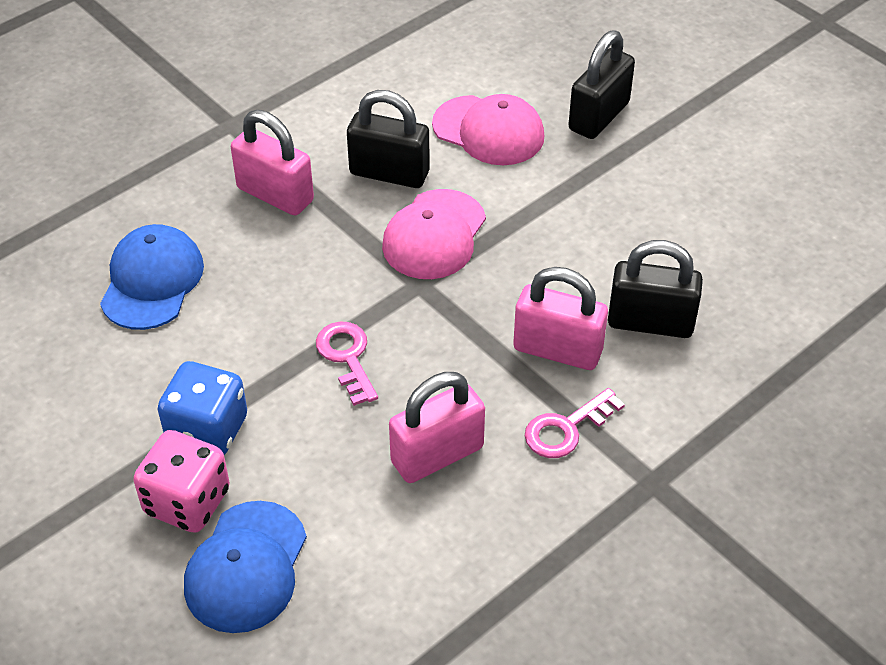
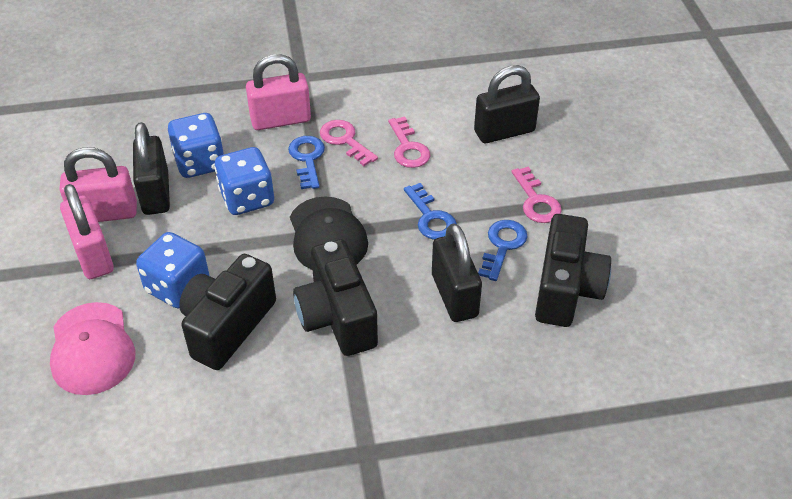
black camera: 0 -> 3
black cap: 0 -> 1
blue cap: 2 -> 0
blue dice: 1 -> 3
blue key: 0 -> 3
pink cap: 2 -> 1
pink dice: 1 -> 0
pink key: 2 -> 3

